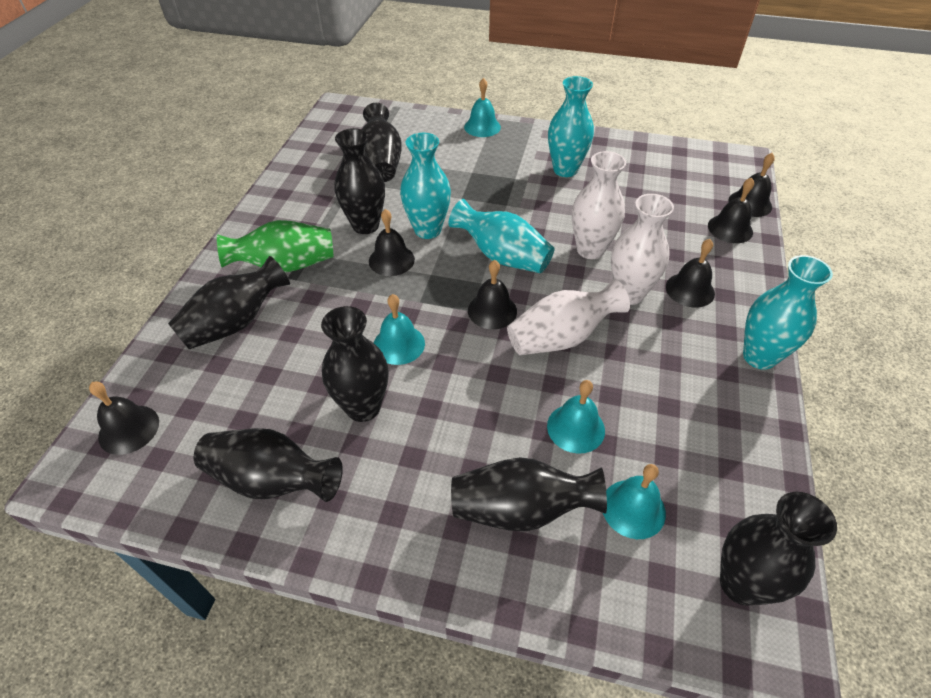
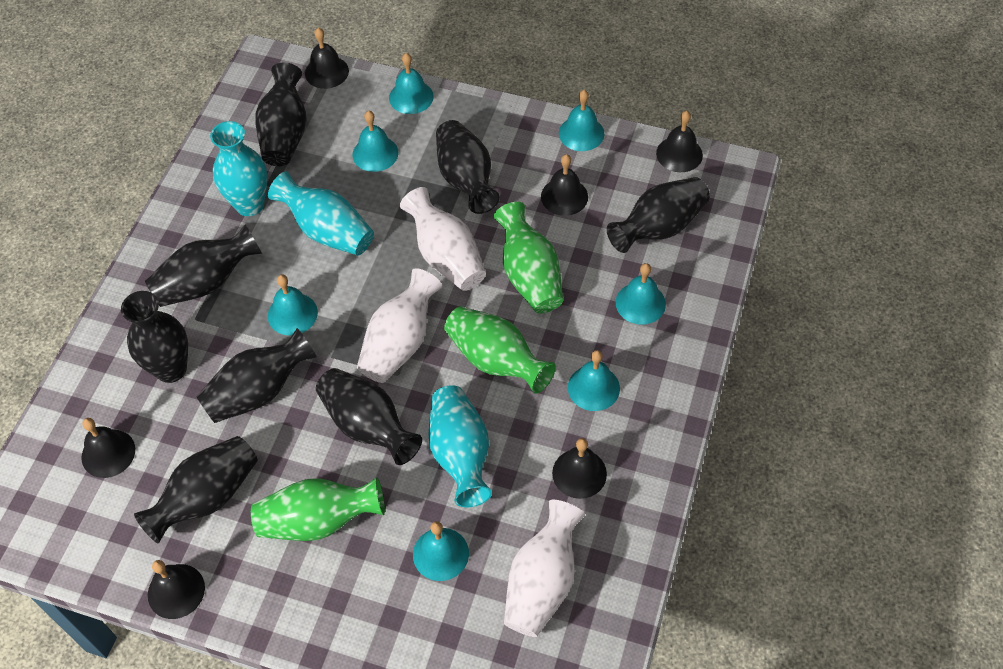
black vase: 7 -> 8
green vase: 1 -> 3
turquoise bell: 4 -> 7
turquoise vase: 4 -> 3

